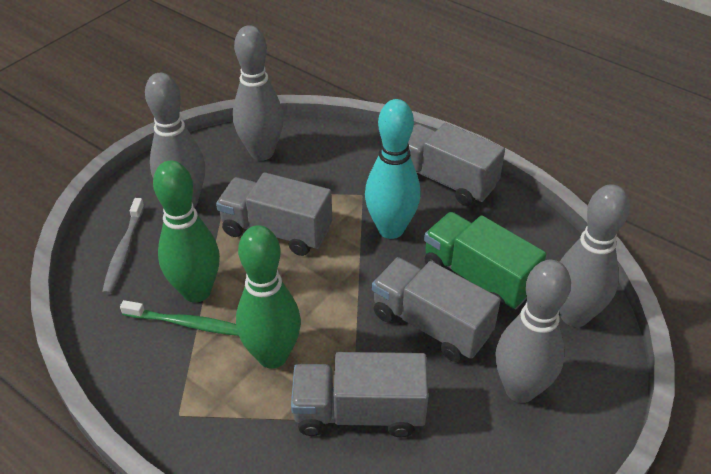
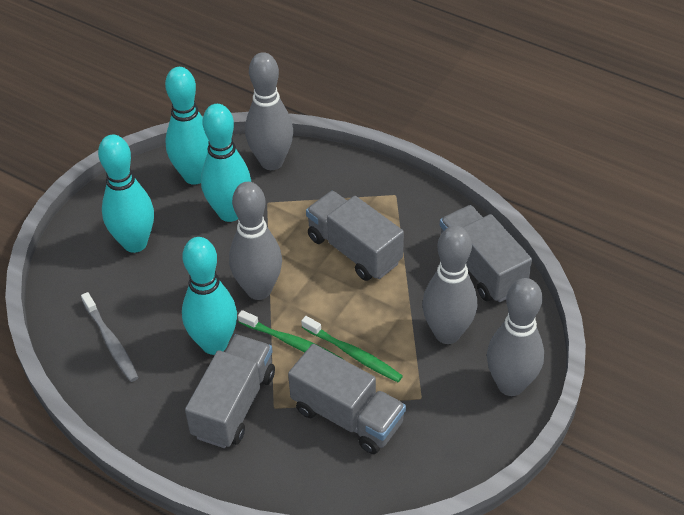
green bowling pin: 2 -> 0
green toothbrush: 1 -> 2
green truck: 1 -> 0
turquoise bowling pin: 1 -> 4

